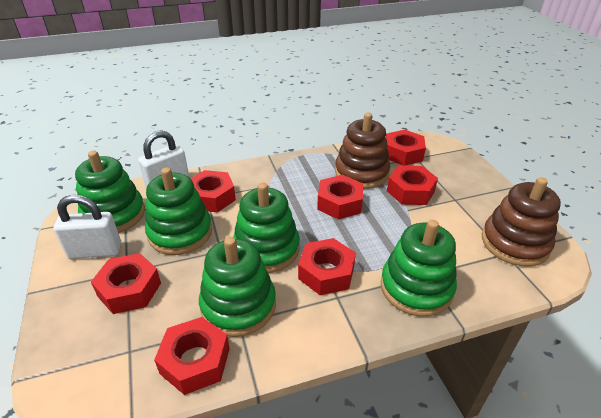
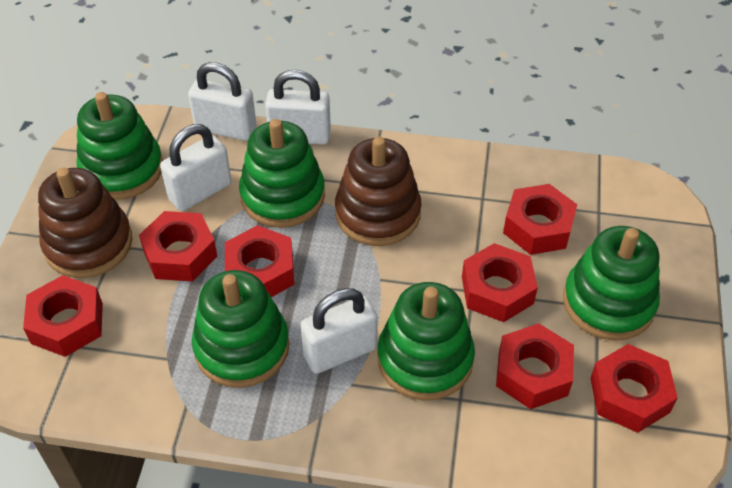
white padlock: 2 -> 4

